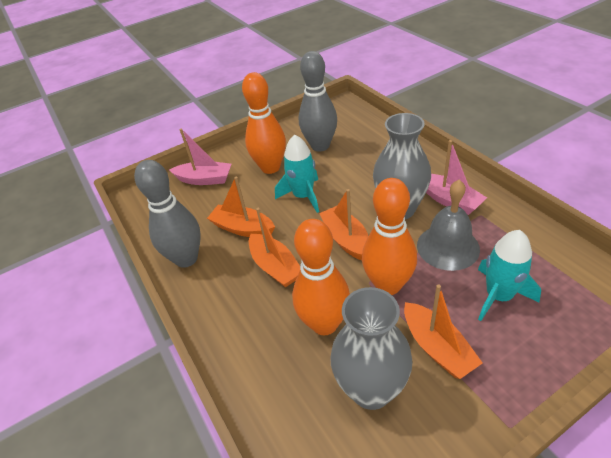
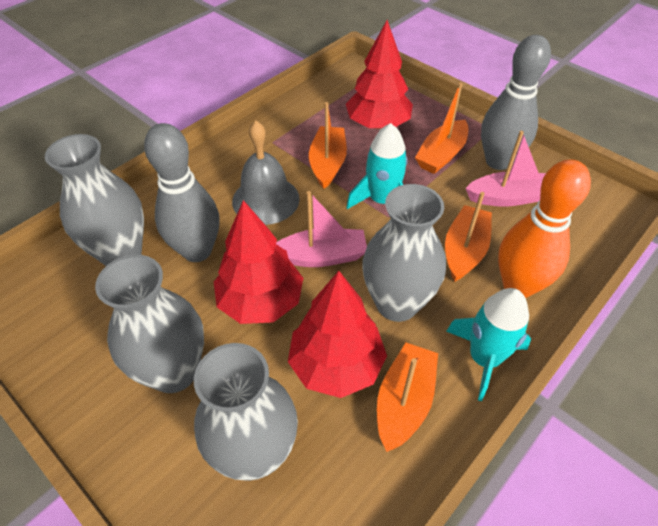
grey vase: 2 -> 4
orange bowling pin: 3 -> 1
red tree: 0 -> 3

